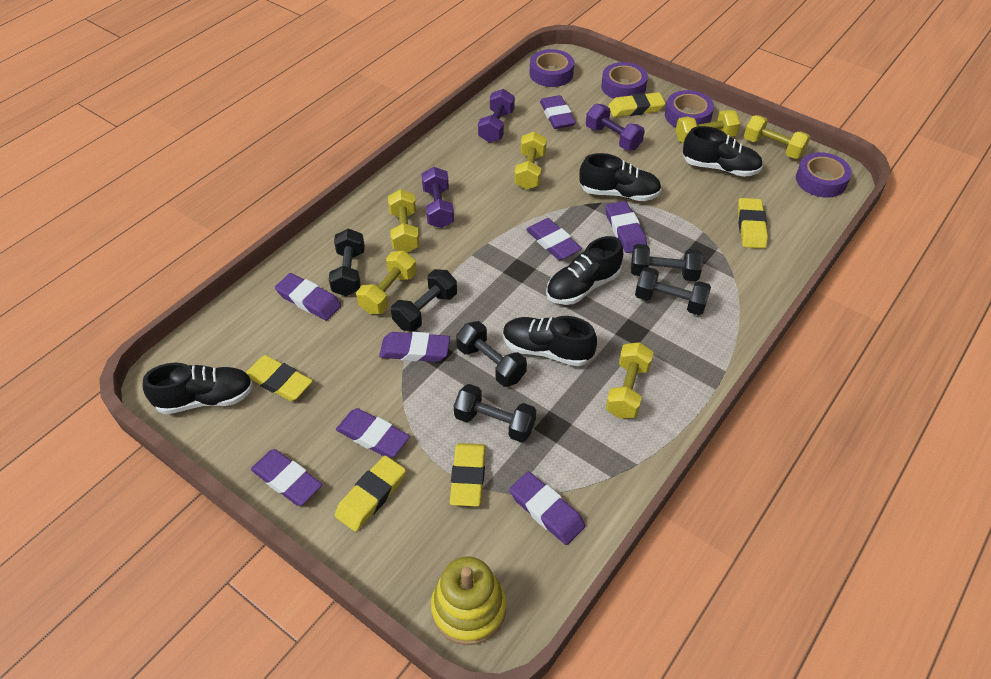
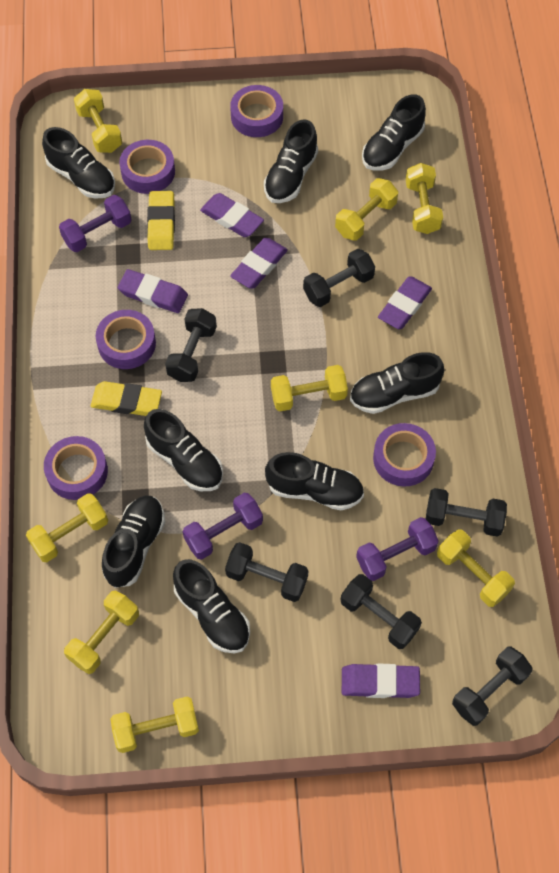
black shoe: 5 -> 8
purple eraser: 8 -> 5
purple tape: 4 -> 5
yellow dumbbell: 6 -> 8
yellow eraser: 5 -> 2
yellow stacking toy: 1 -> 0

